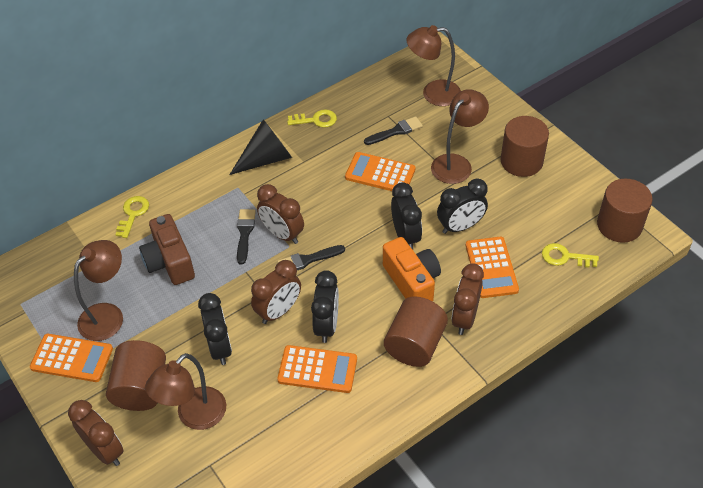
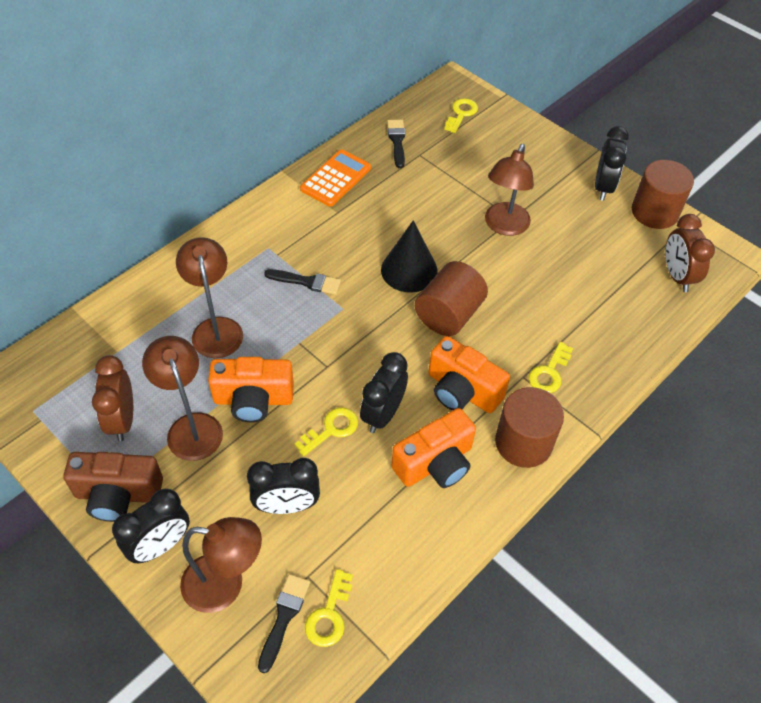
brown clock: 4 -> 2
brown cylinder: 4 -> 3
orange calculator: 4 -> 1
orange camera: 1 -> 3
yellow key: 3 -> 4

